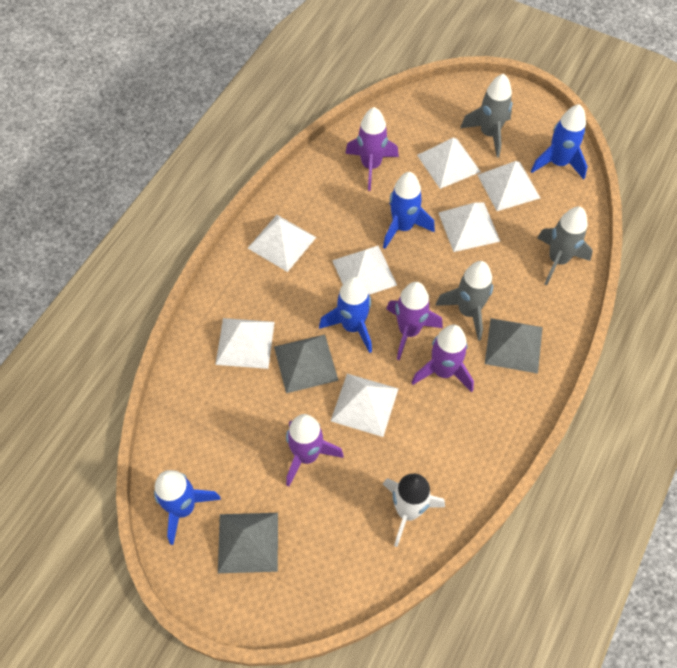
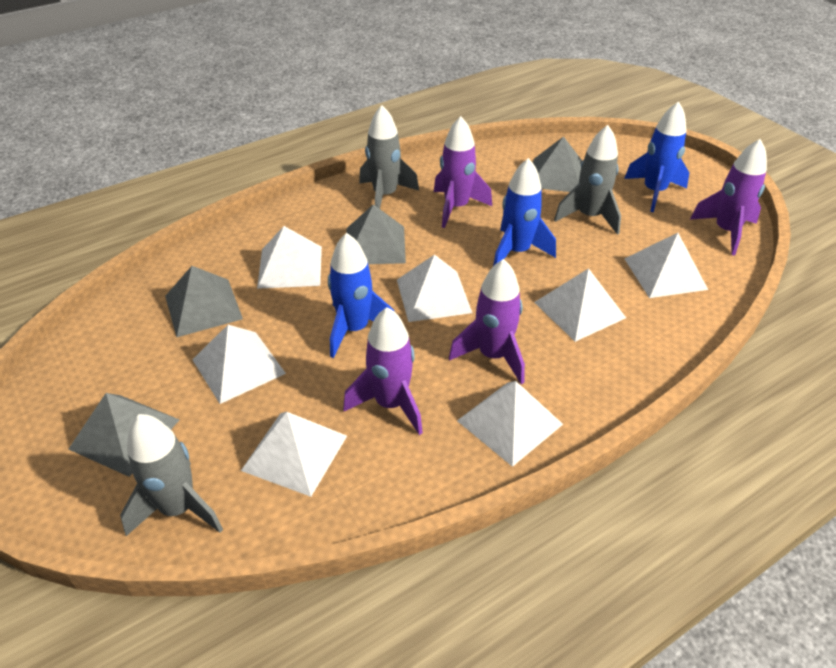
blue rocket: 4 -> 3
grey pyramid: 3 -> 4
white rocket: 1 -> 0

